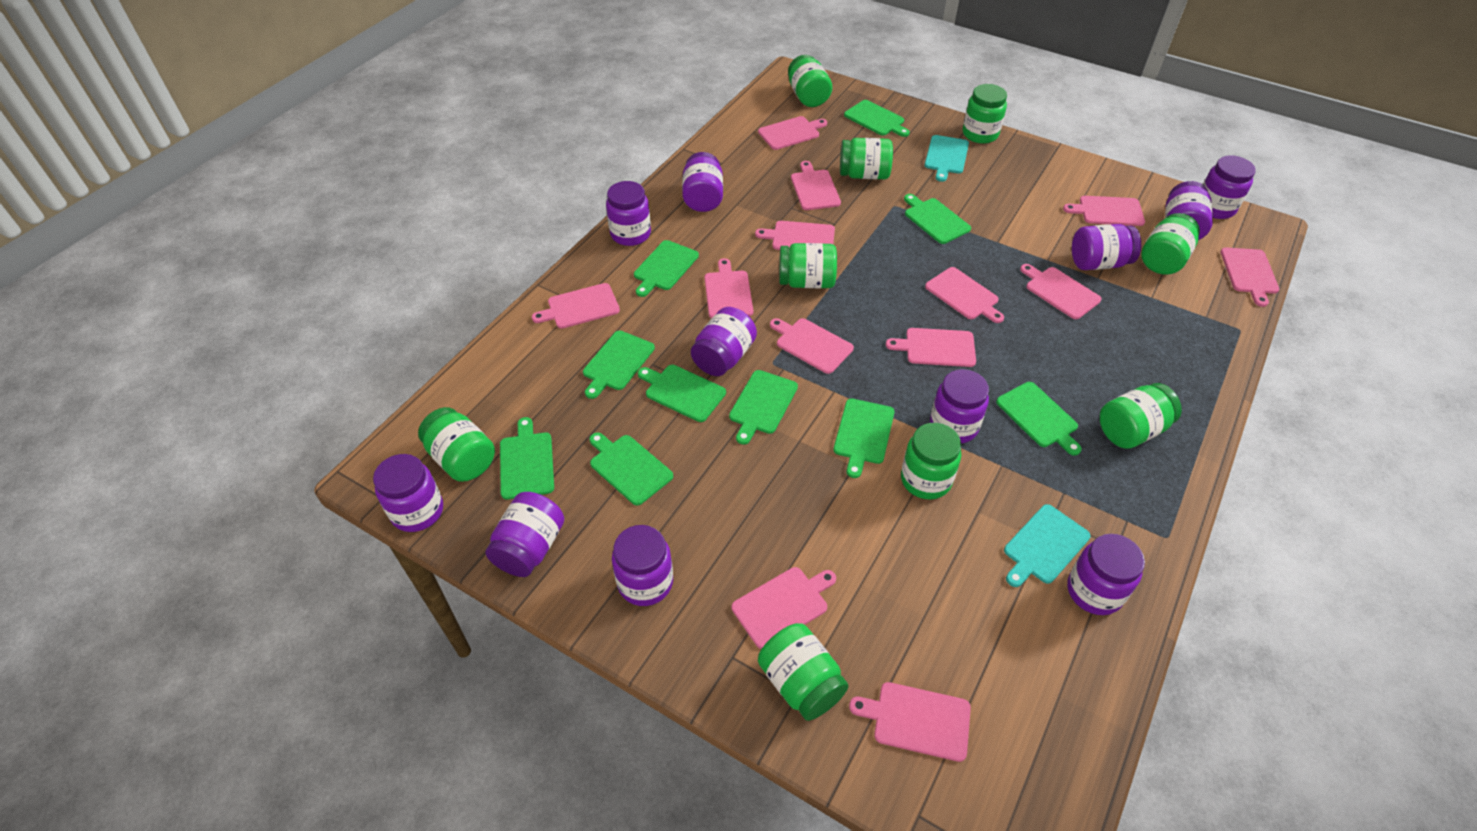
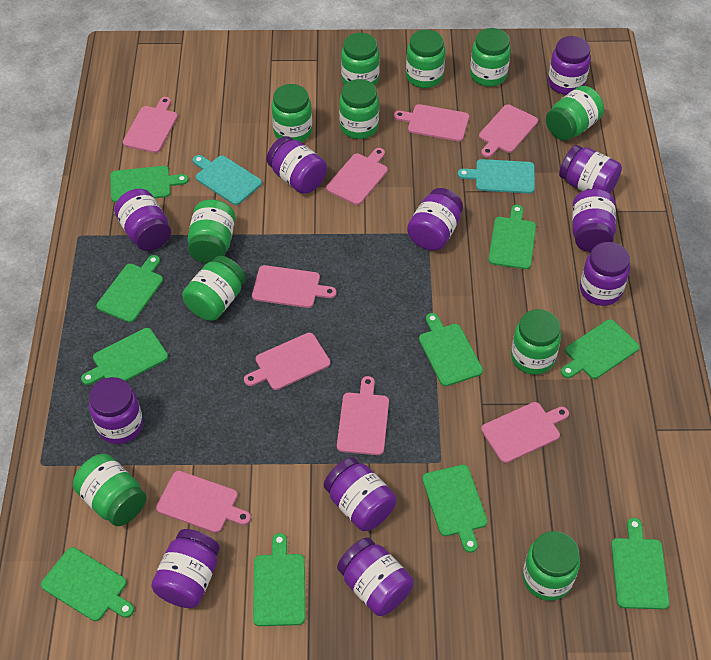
green jar: 9 -> 11
pink cutting board: 13 -> 9

